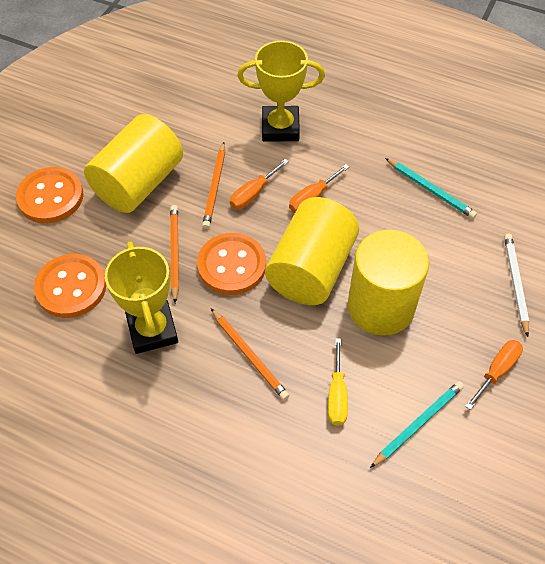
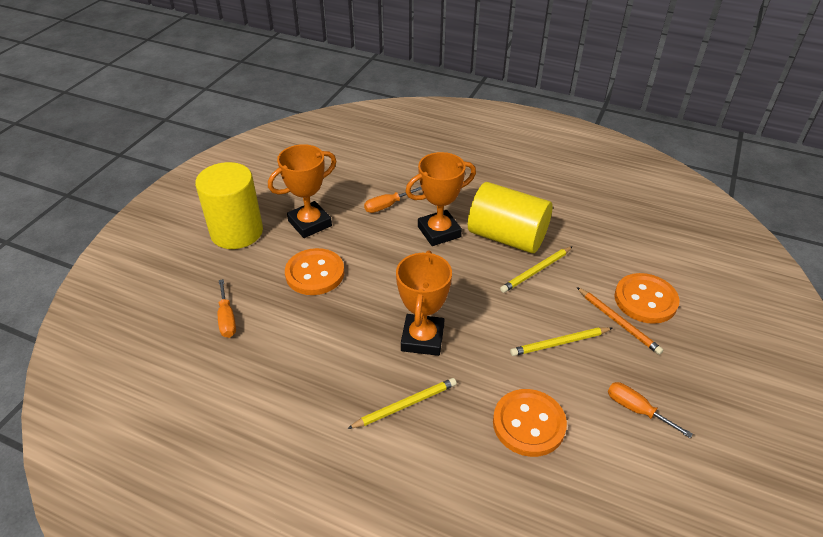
orange pencil: 3 -> 1
orange trophy: 0 -> 3
turquoise pencil: 2 -> 0
white pencil: 1 -> 0
yellow cylinder: 3 -> 2
yellow pencil: 0 -> 3
yellow screwdriver: 1 -> 0
yellow trophy: 2 -> 0

